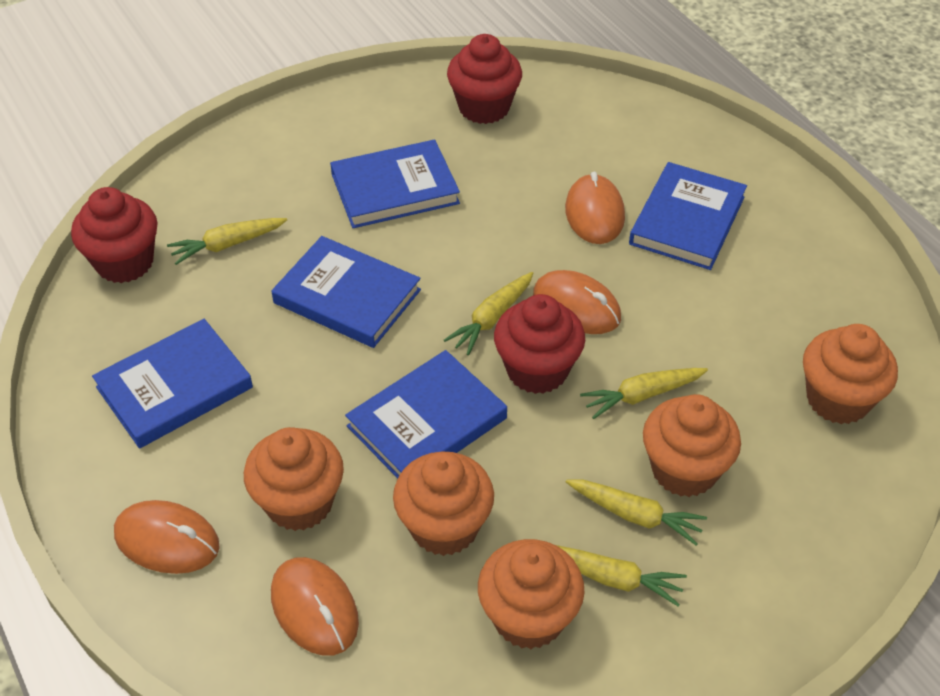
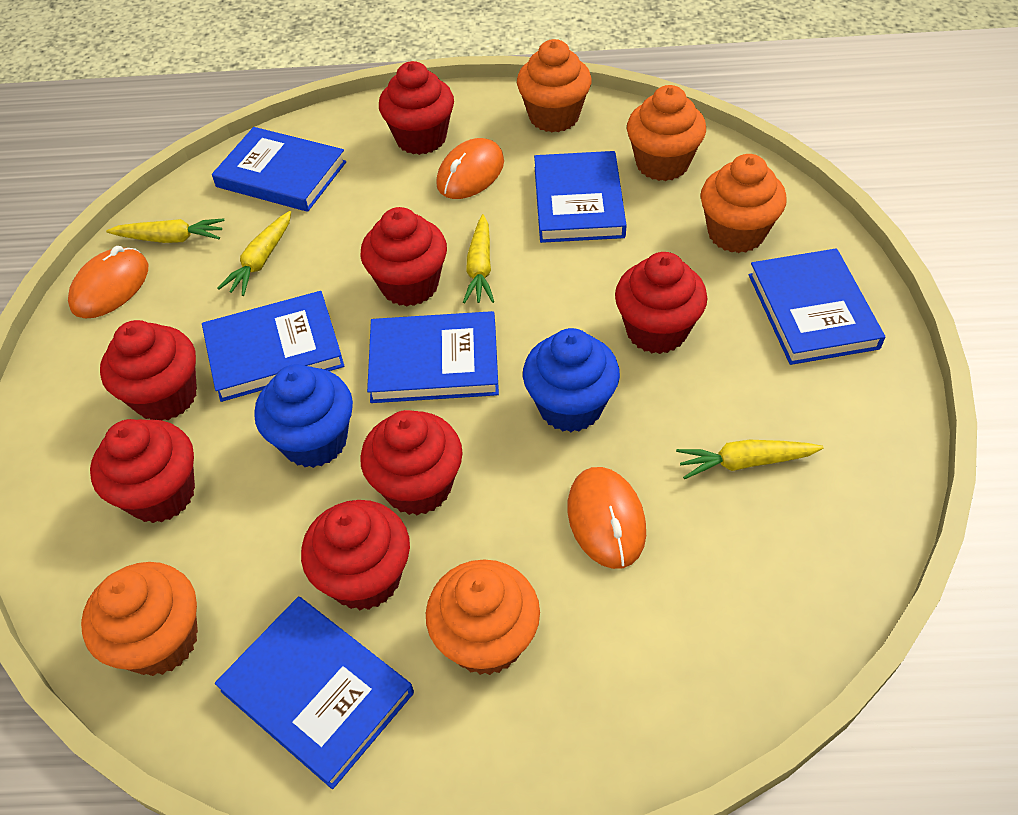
blue book: 5 -> 6
blue cupcake: 0 -> 2
orange mouse: 4 -> 3
red cupcake: 3 -> 7
yellow carrot: 5 -> 4

